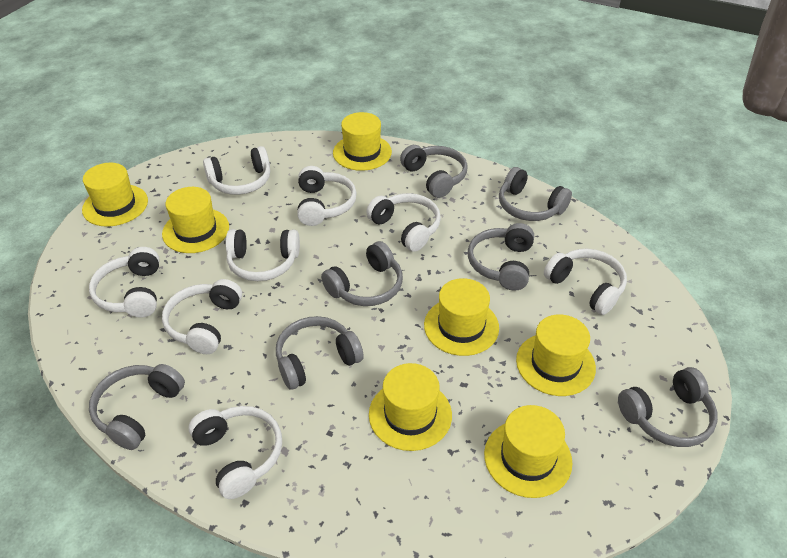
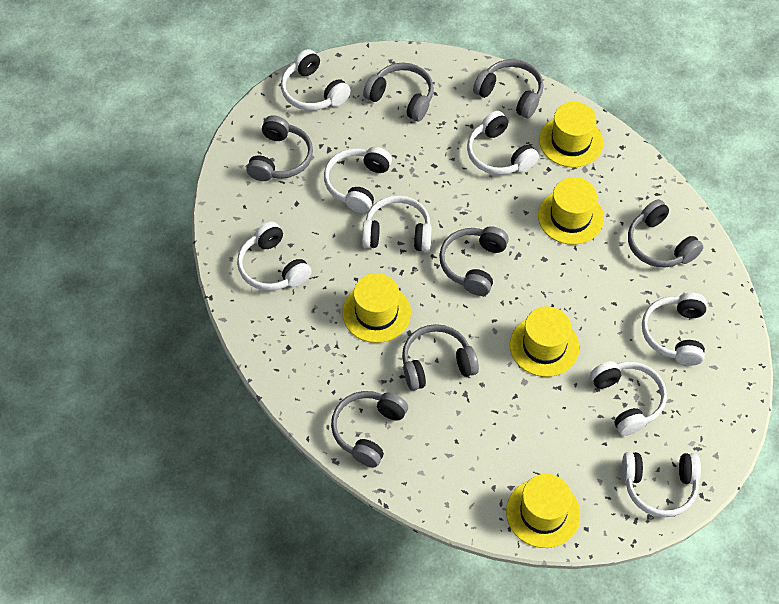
yellow hat: 7 -> 5

